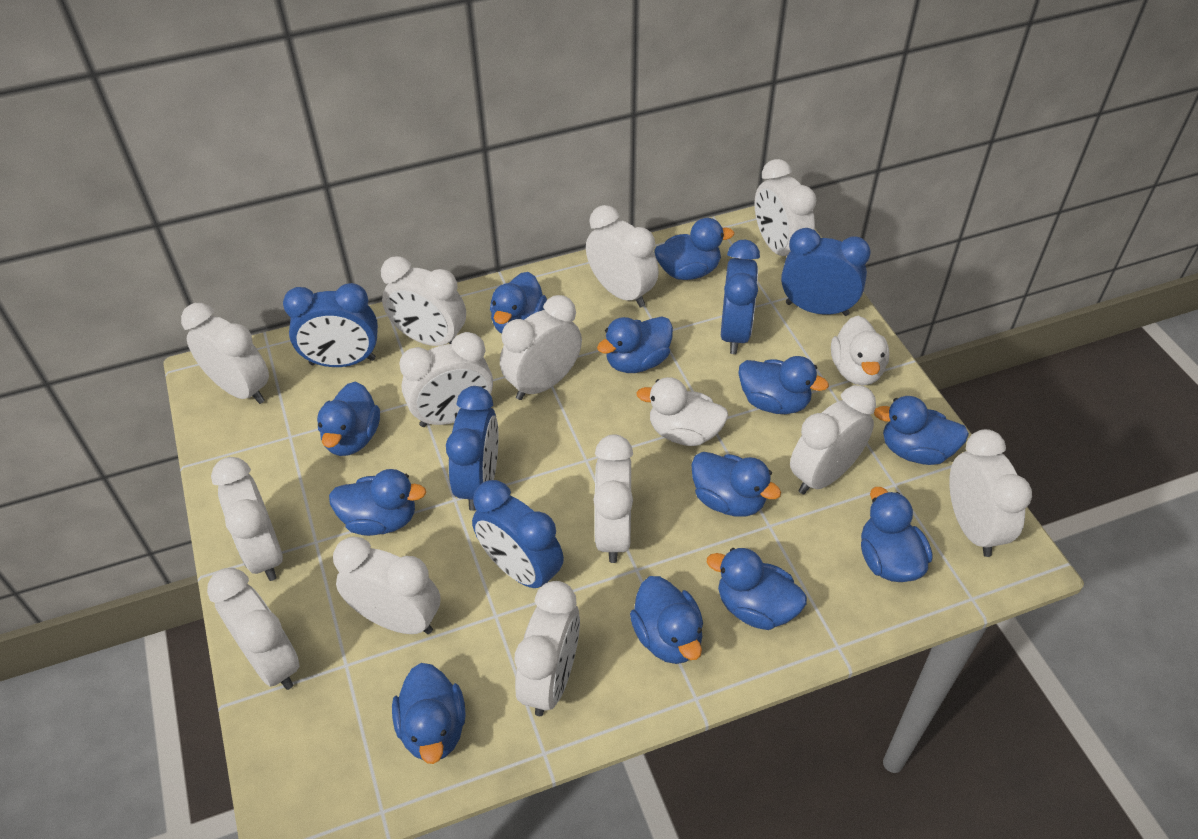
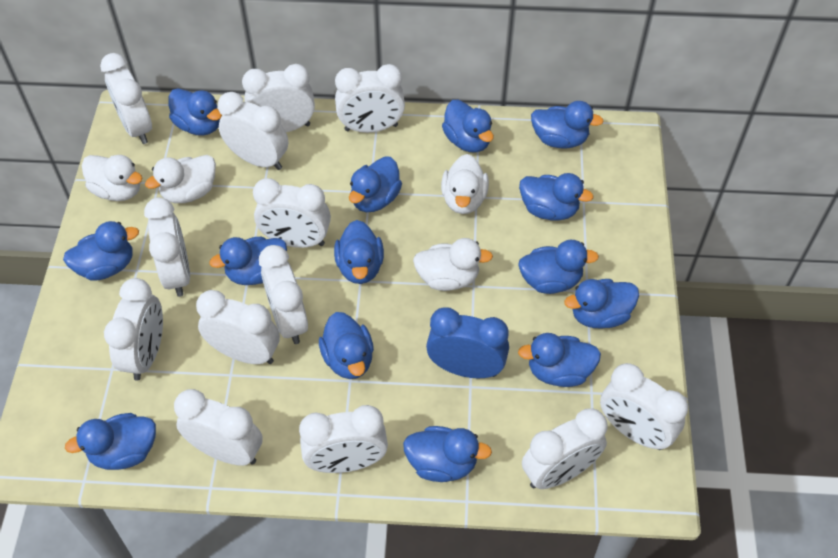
blue clock: 5 -> 1
blue duck: 12 -> 14
white duck: 2 -> 4

